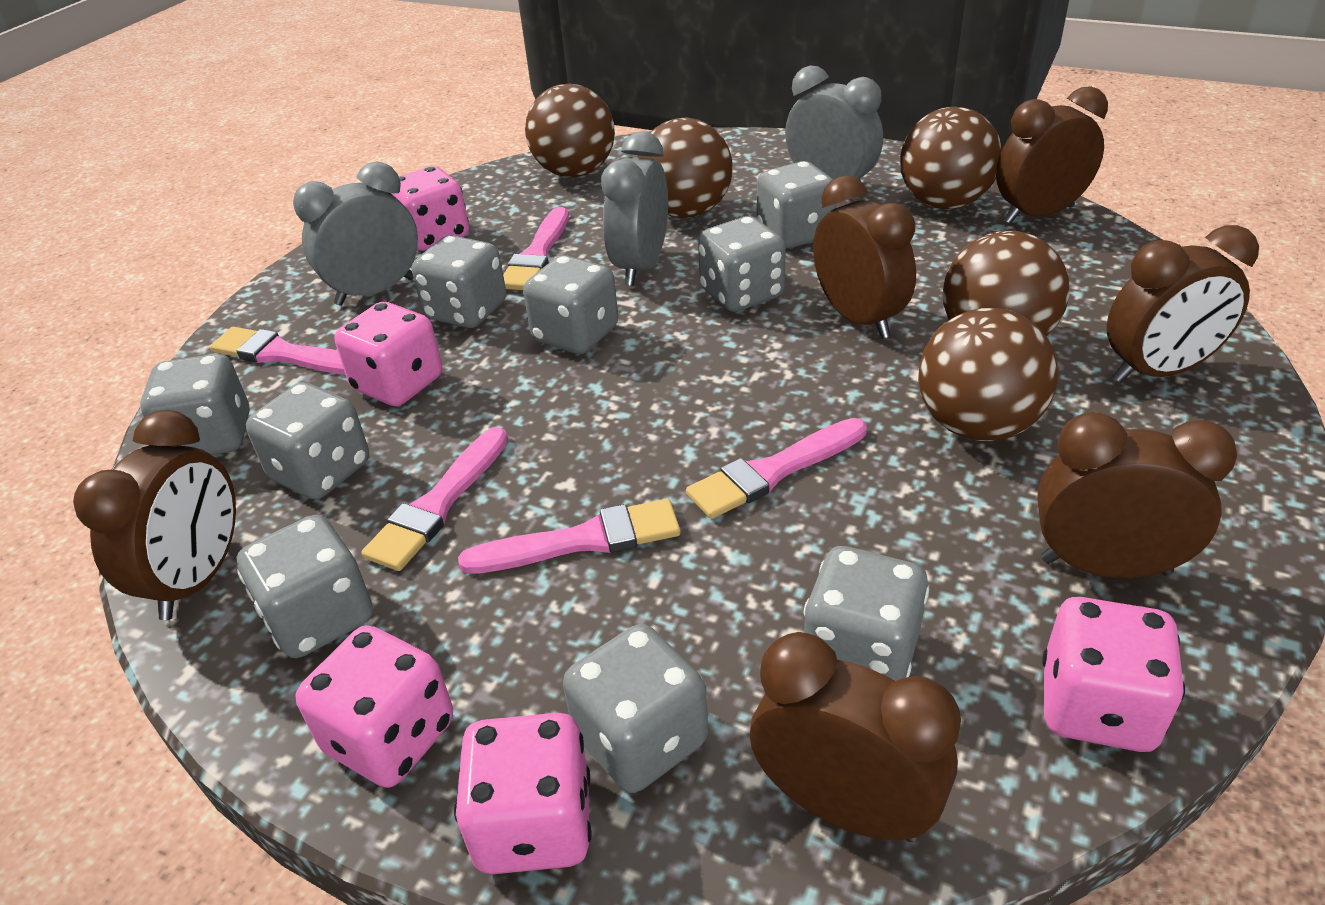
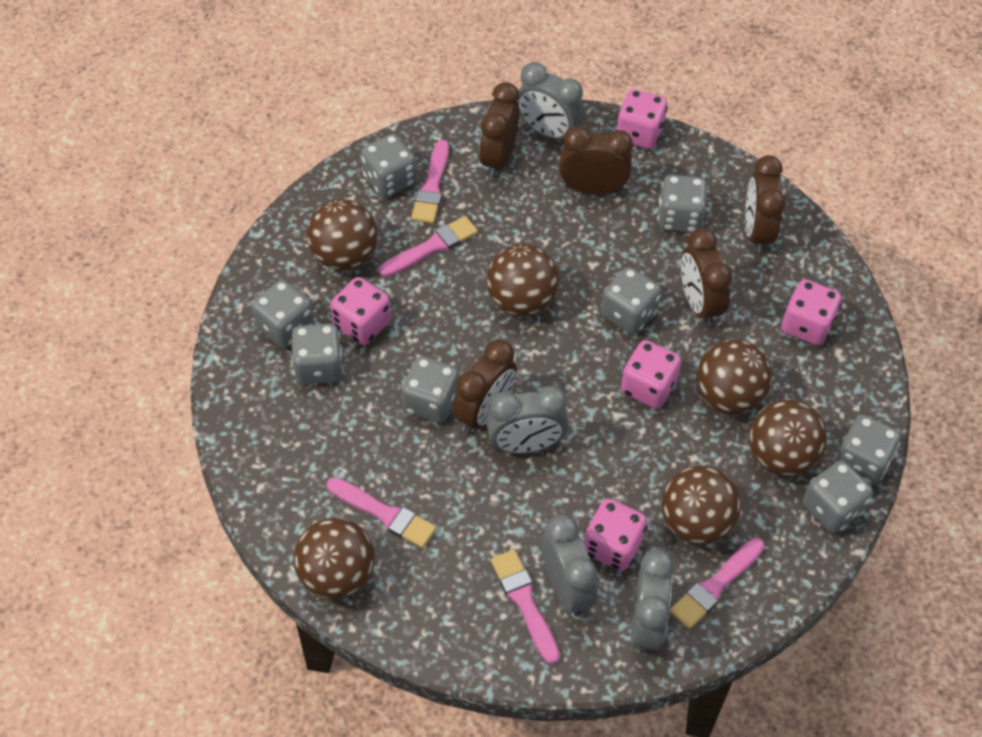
brown ball: 5 -> 6
brown clock: 6 -> 5
grey clock: 3 -> 4
grey dice: 9 -> 8

